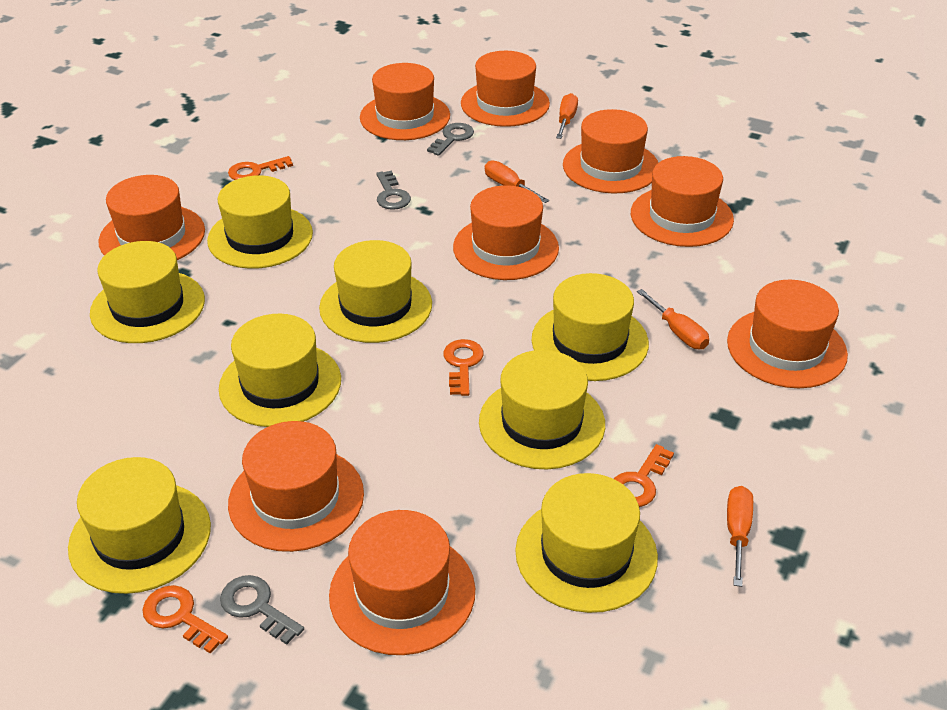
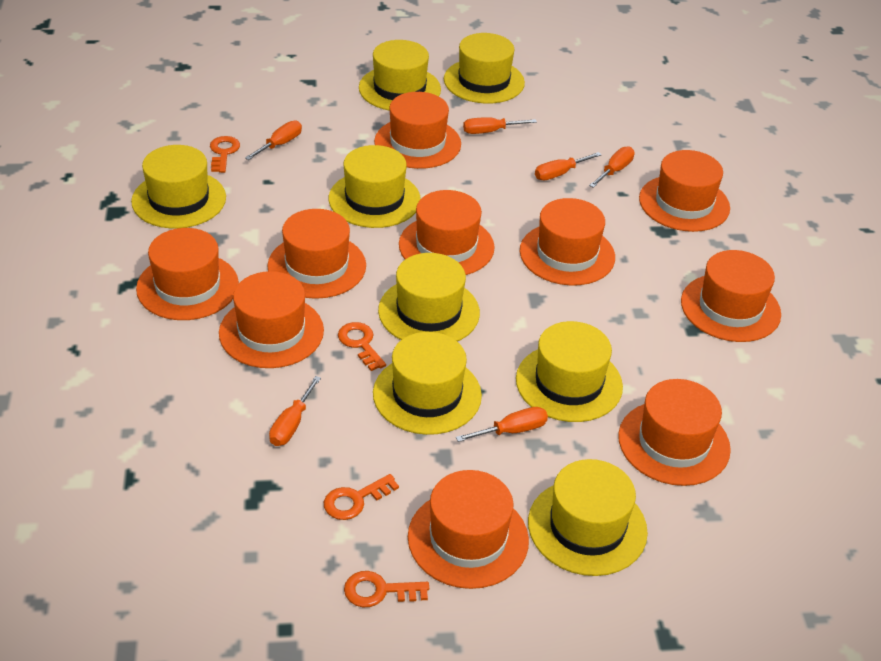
grey key: 3 -> 0
orange hat: 9 -> 10
orange screwdriver: 4 -> 6

